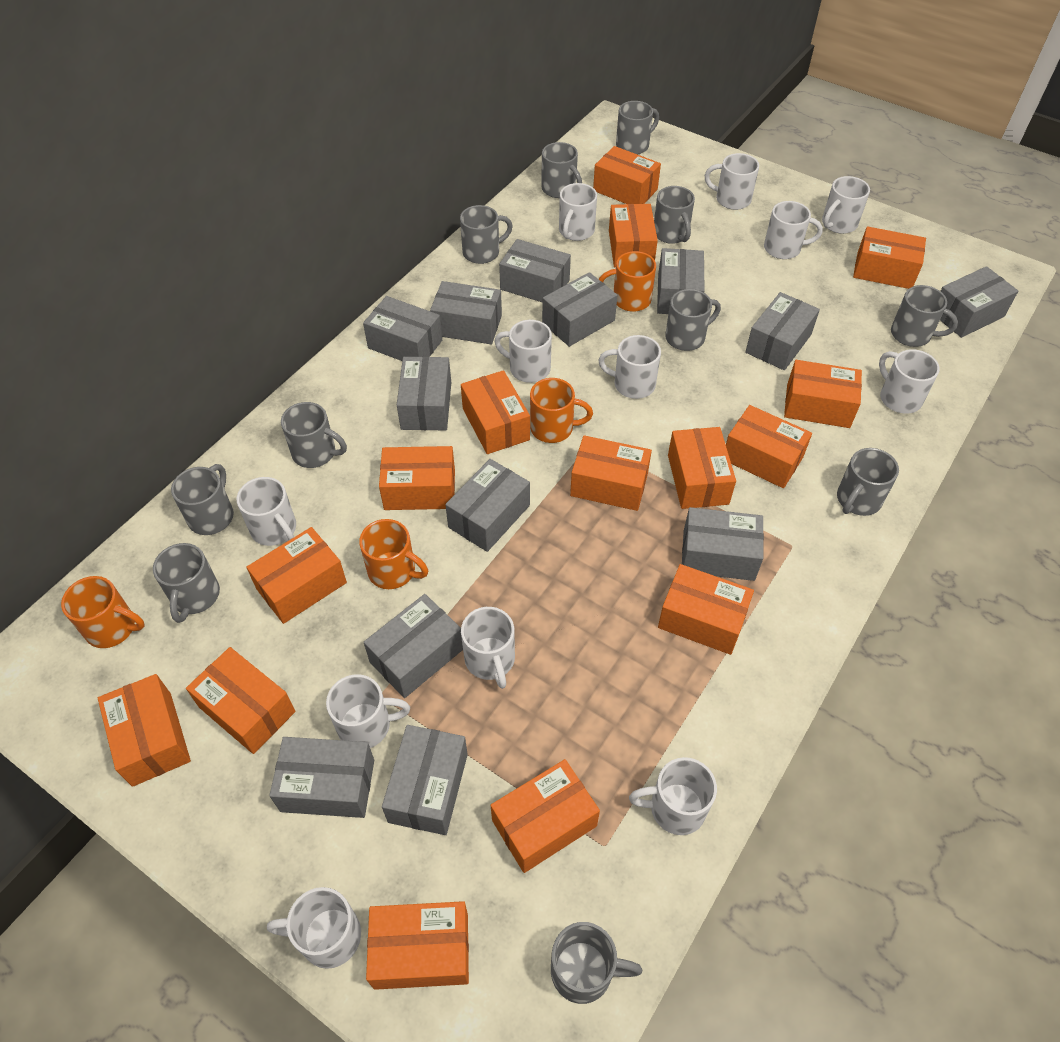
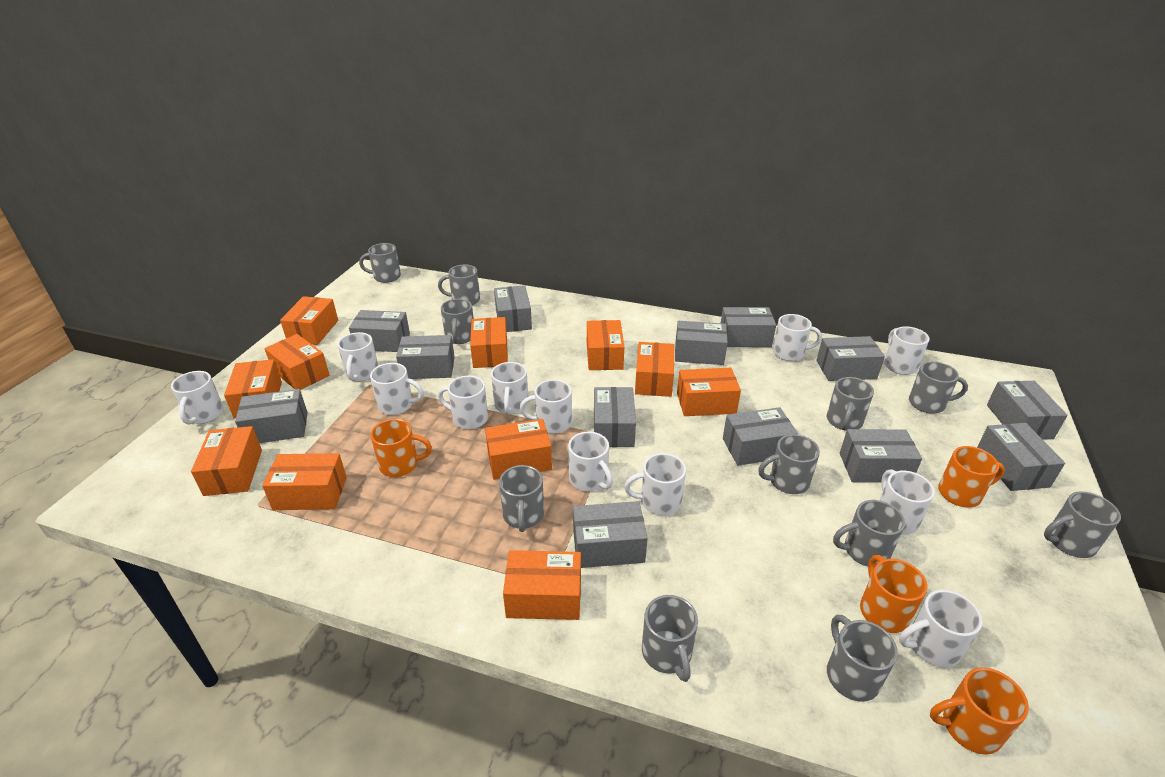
orange box: 15 -> 11

